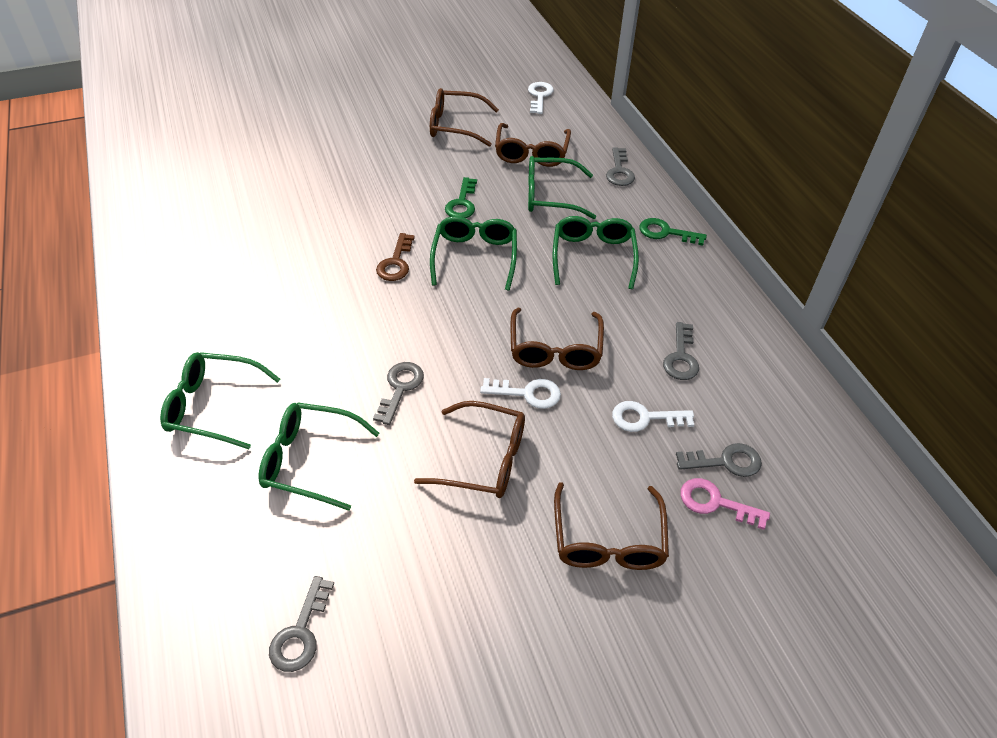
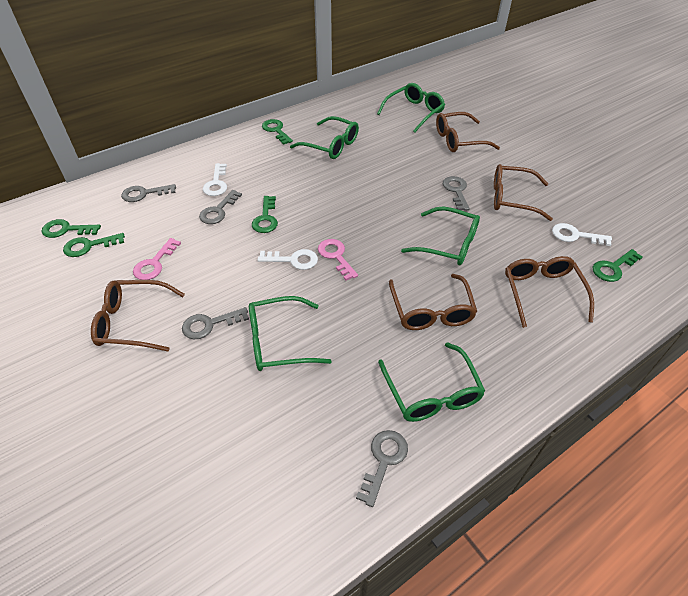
brown key: 1 -> 0
green key: 2 -> 5
pink key: 1 -> 2

